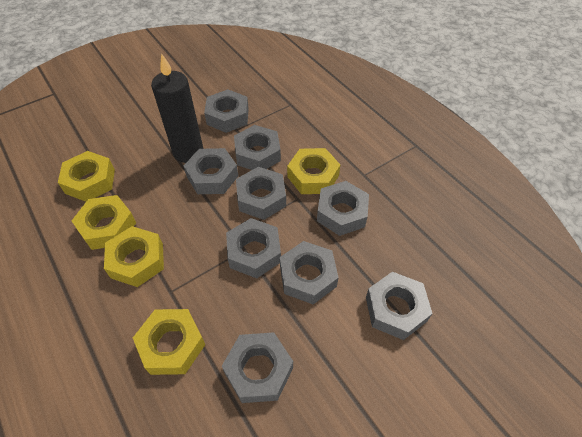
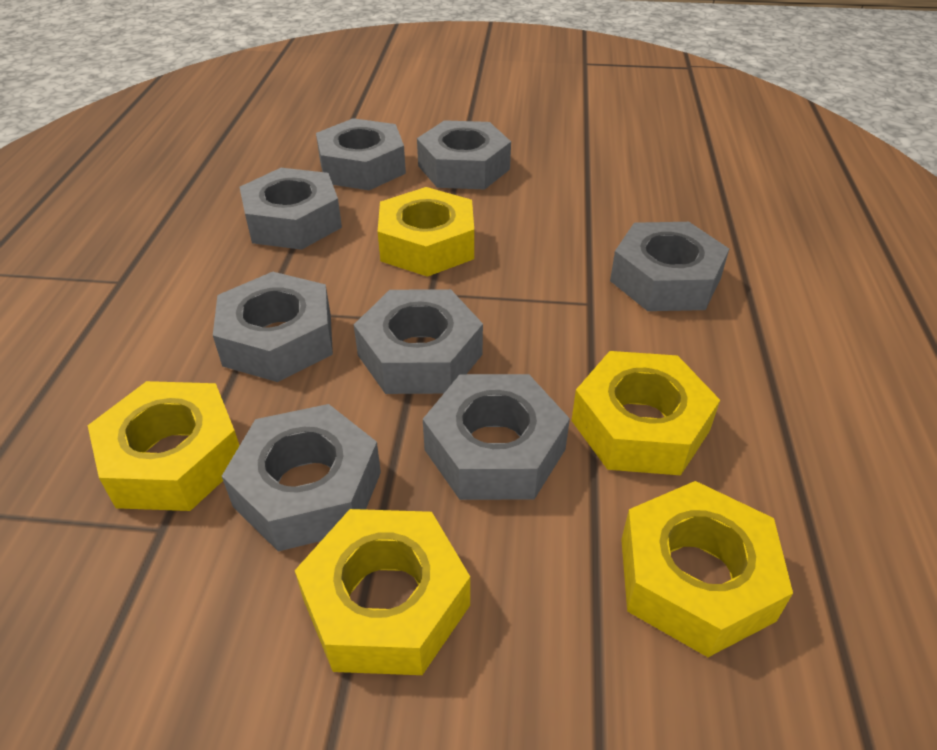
black candle: 1 -> 0
grey nut: 9 -> 8

